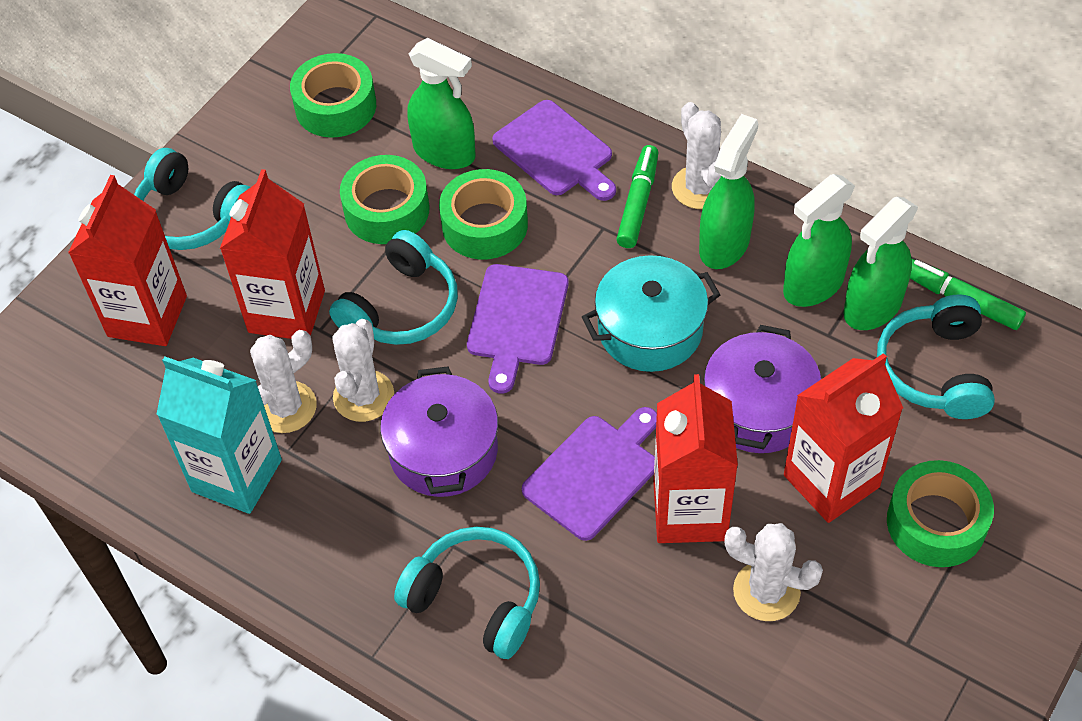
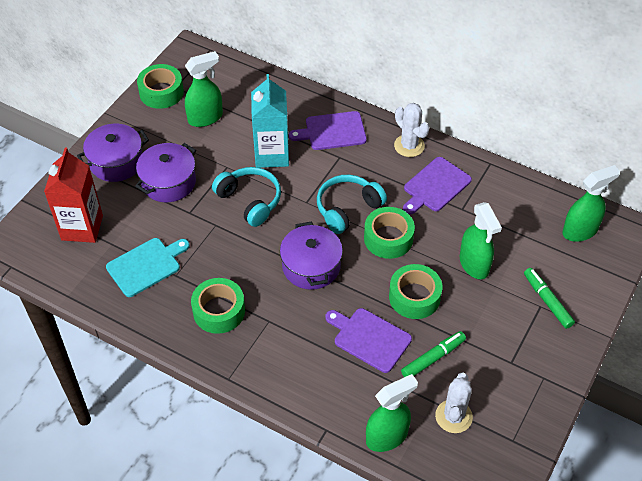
purple pot: 2 -> 3
red carton: 4 -> 1
turquoise cutting board: 0 -> 1
turquoise headphones: 4 -> 2
turquoise pot: 1 -> 0
white cactus: 4 -> 2

